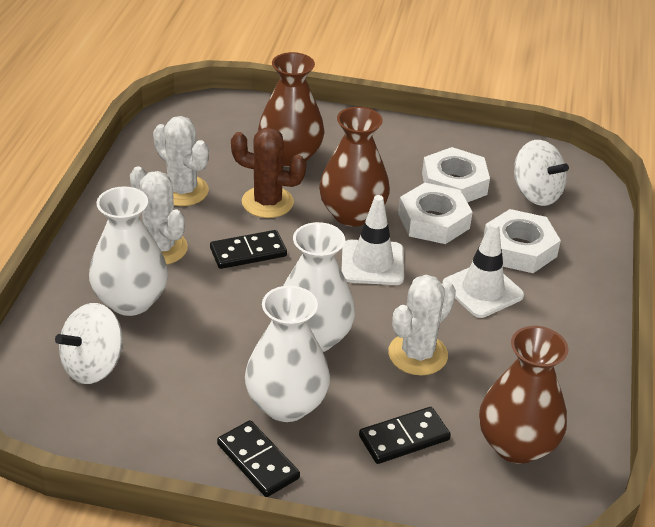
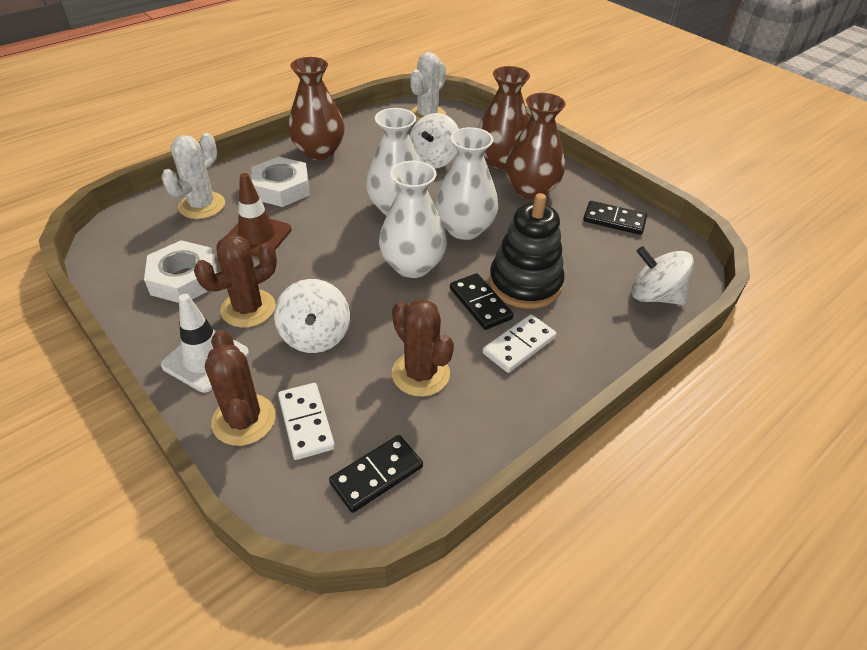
black stacking toy: 0 -> 1
brown cactus: 1 -> 3
brown traffic cone: 0 -> 1
white cactus: 3 -> 2
white domino: 0 -> 2
white nut: 3 -> 2
white spinning top: 2 -> 3
white traffic cone: 2 -> 1

